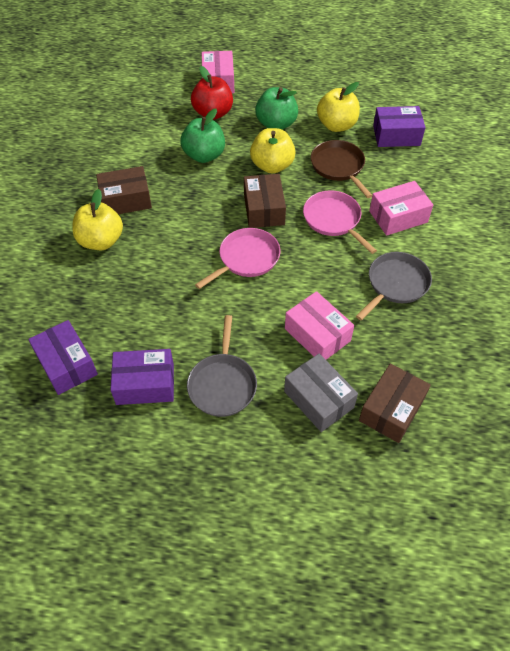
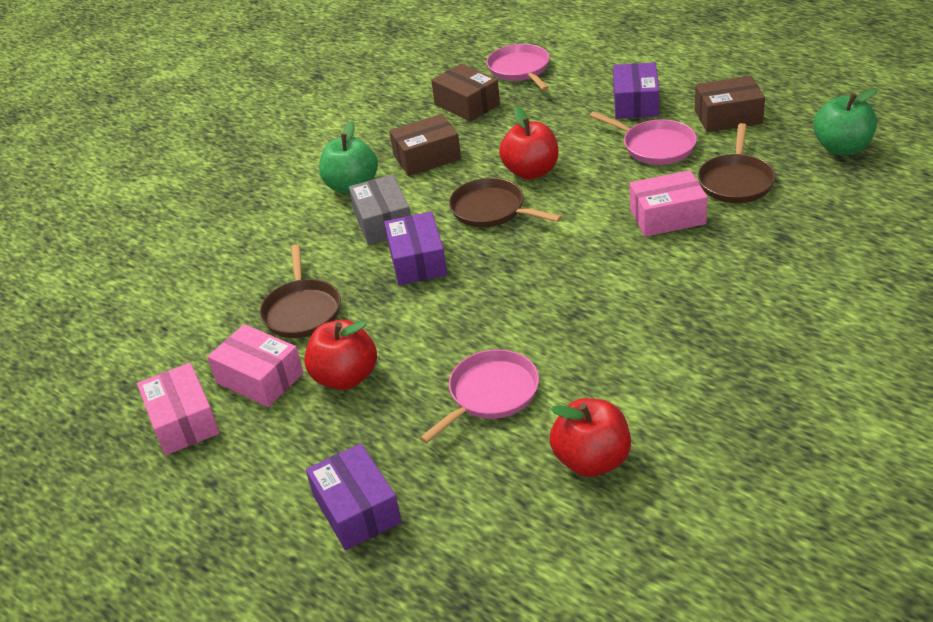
brown pan: 1 -> 3
grey pan: 2 -> 0
pink pan: 2 -> 3
red apple: 1 -> 3
yellow apple: 3 -> 0

